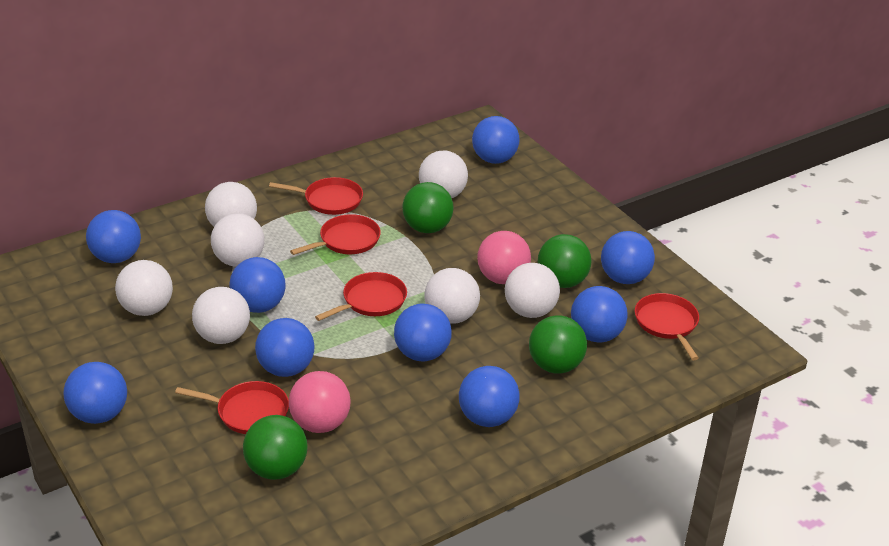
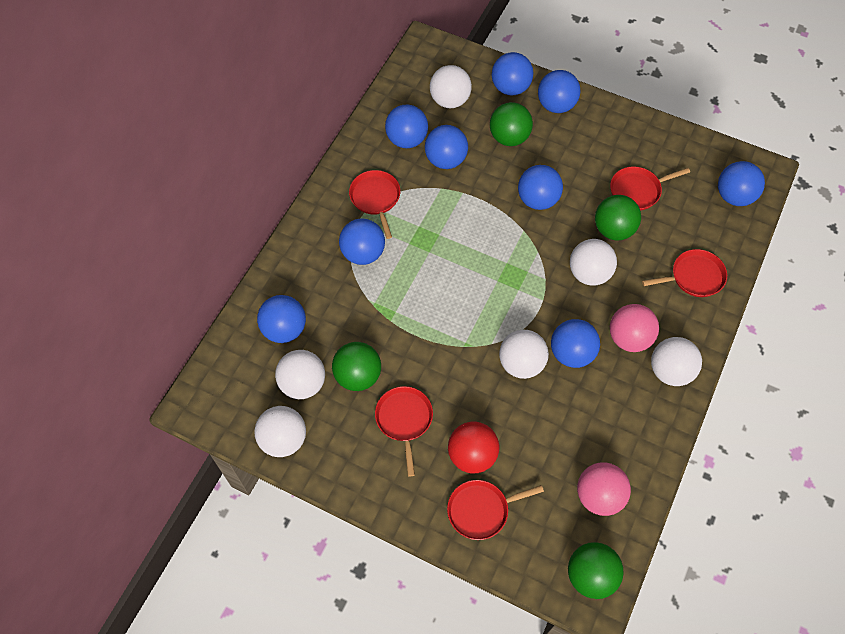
red ball: 0 -> 1
white ball: 7 -> 6

